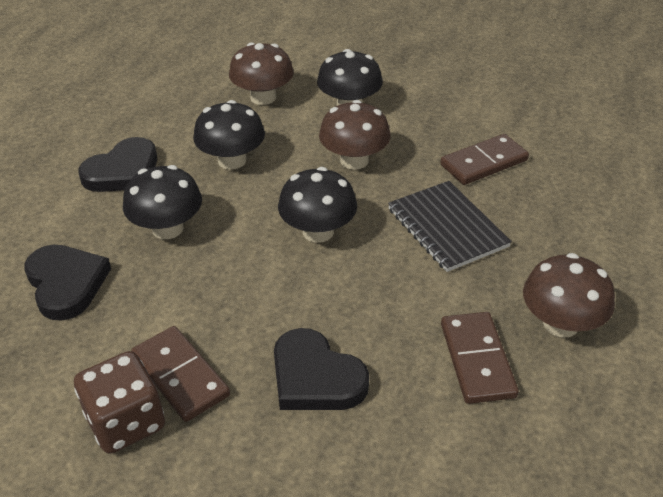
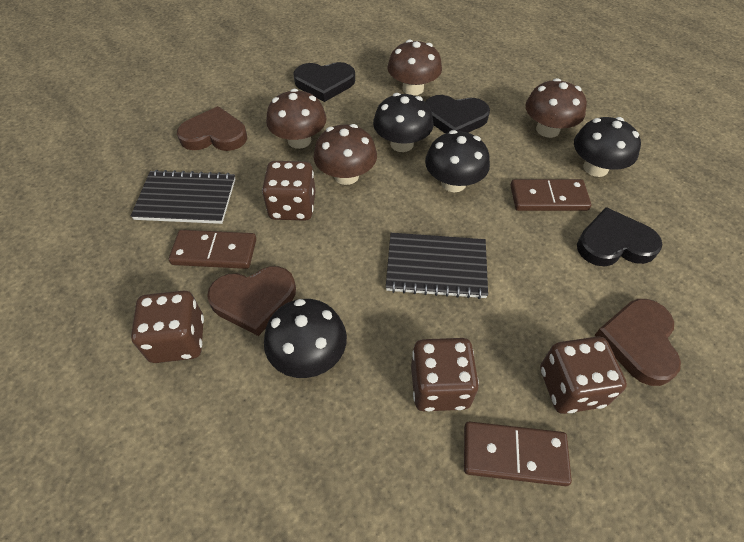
black notebook: 1 -> 2
brown dice: 1 -> 4
brown heart: 0 -> 3
brown mushroom: 3 -> 4

